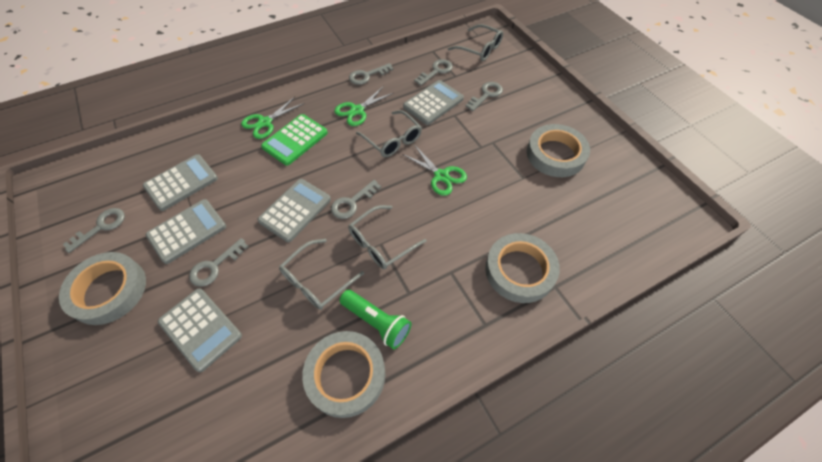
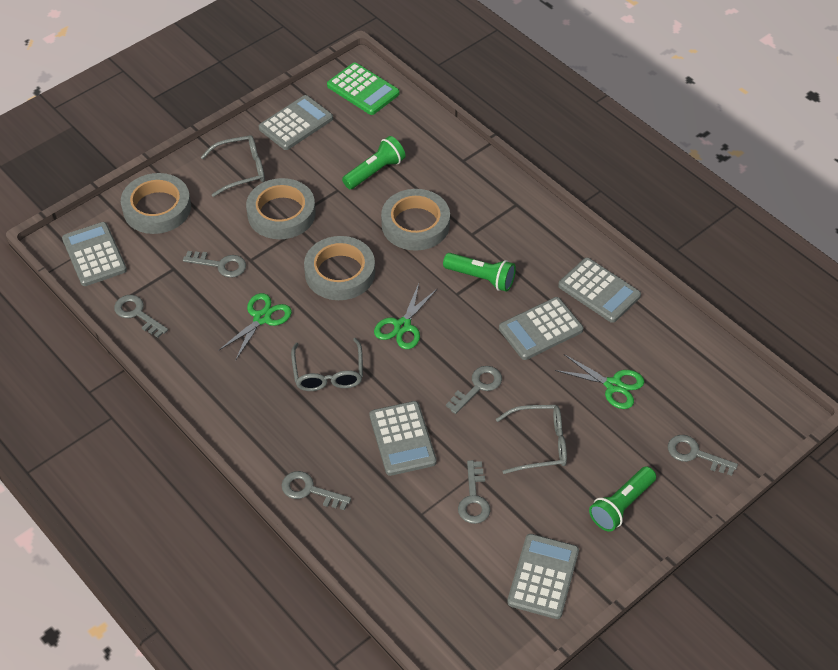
green flashlight: 1 -> 3
grey calculator: 5 -> 6
grey glasses: 4 -> 3

